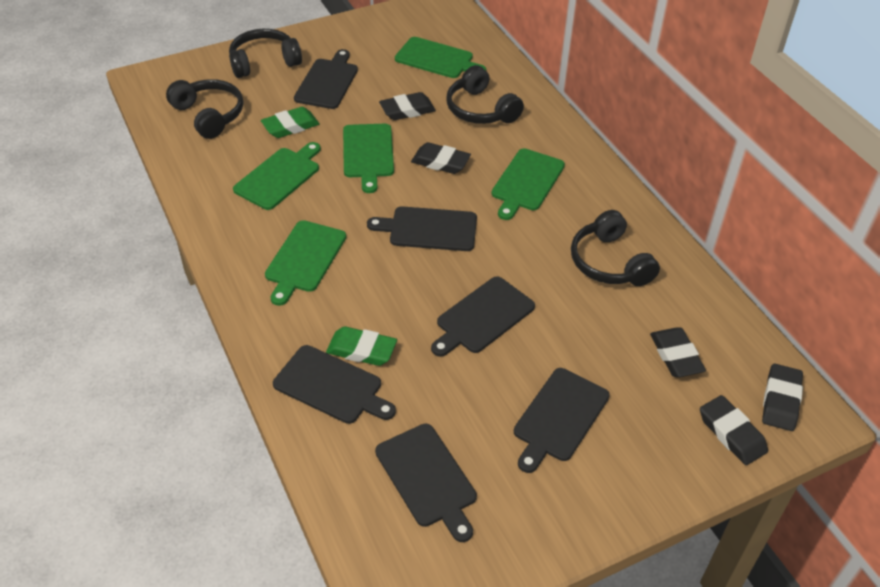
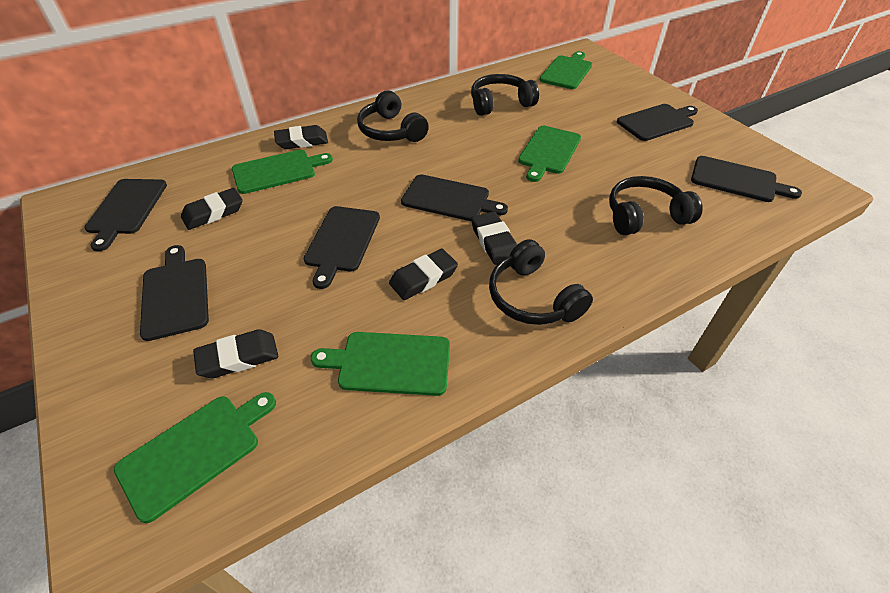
green eraser: 2 -> 0

